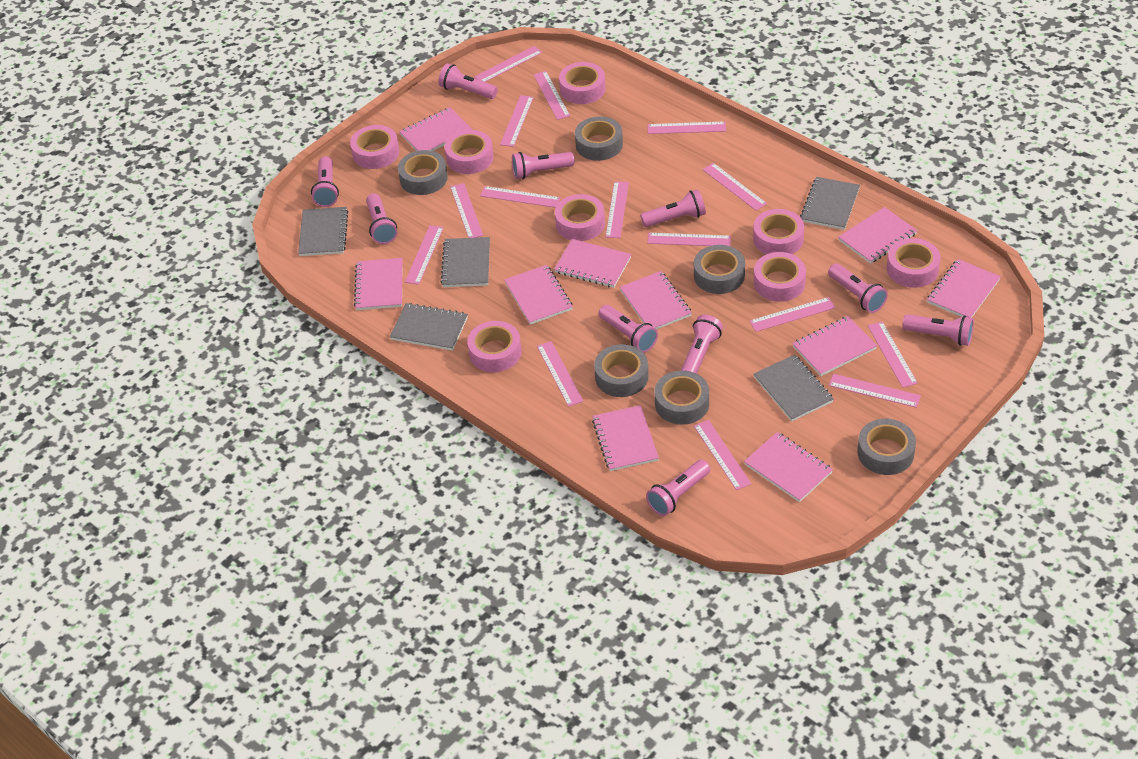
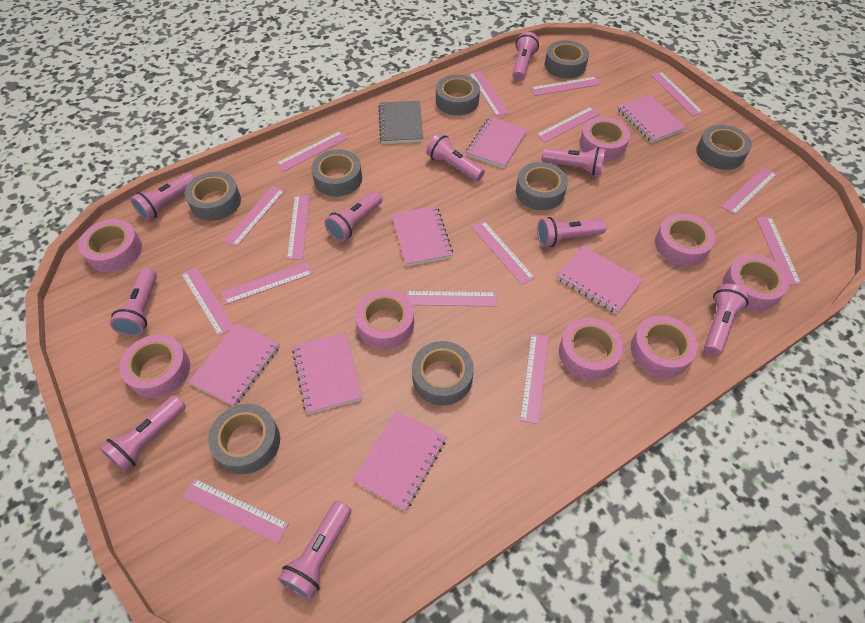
grey notebook: 5 -> 1
grey tape: 6 -> 8
pink notebook: 10 -> 7

